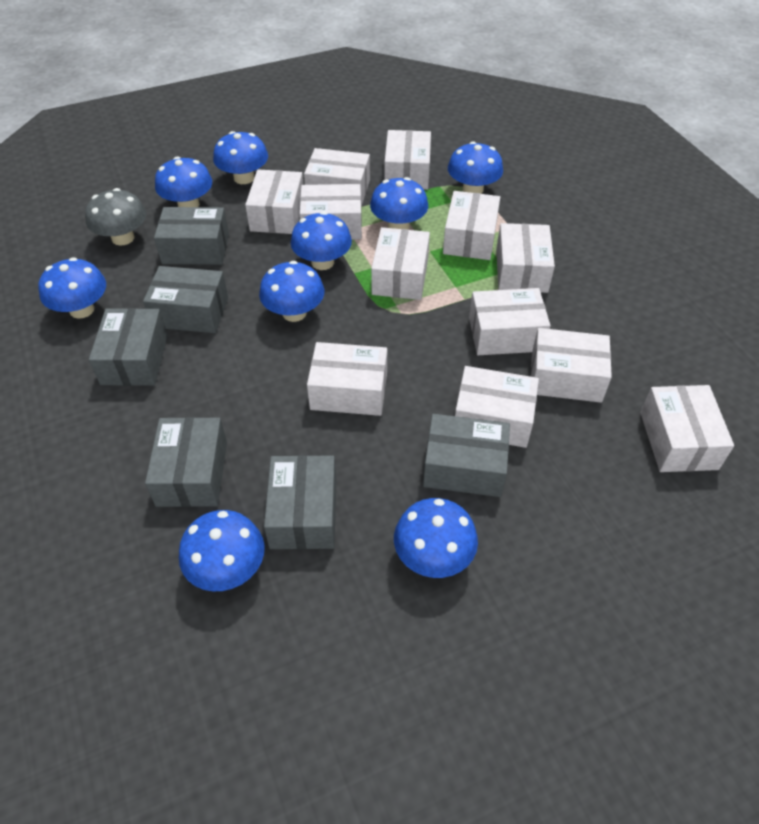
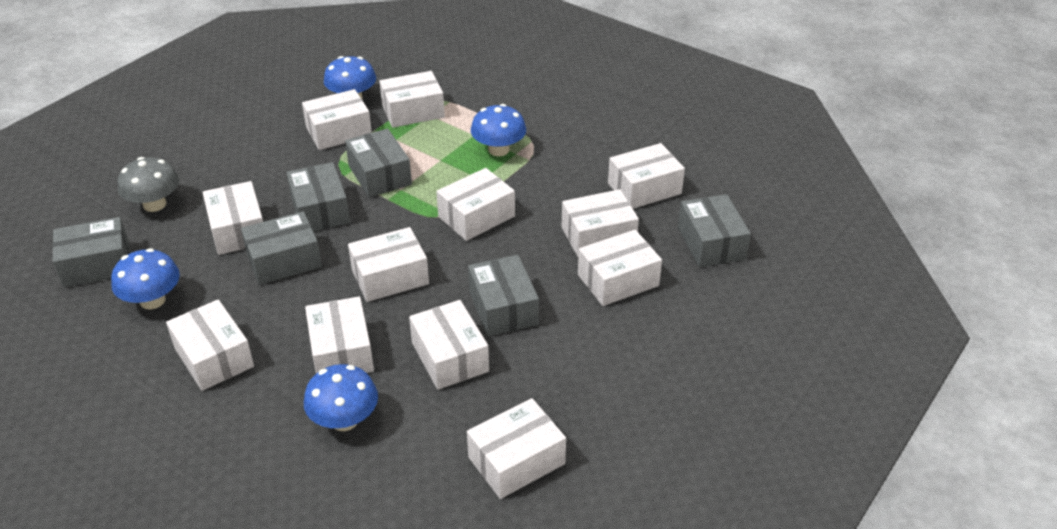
blue mushroom: 9 -> 4

